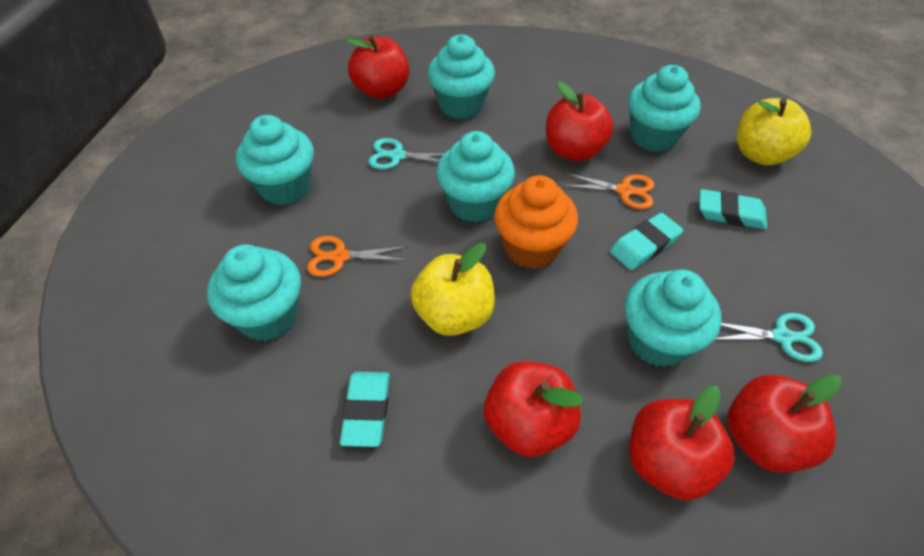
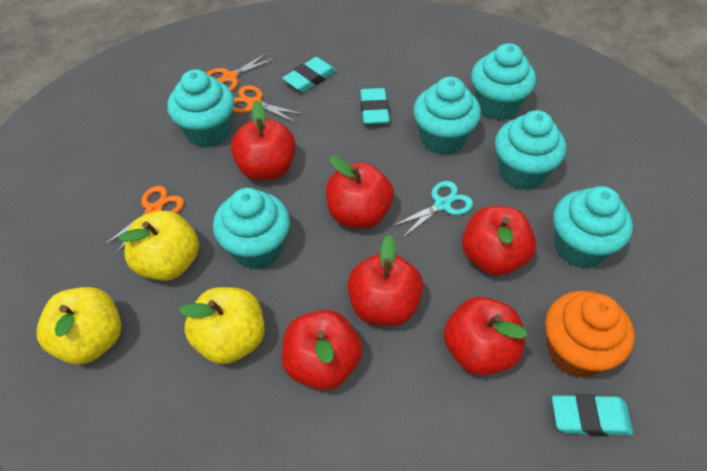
orange scissors: 2 -> 3
red apple: 5 -> 6
turquoise scissors: 2 -> 1
yellow apple: 2 -> 3

